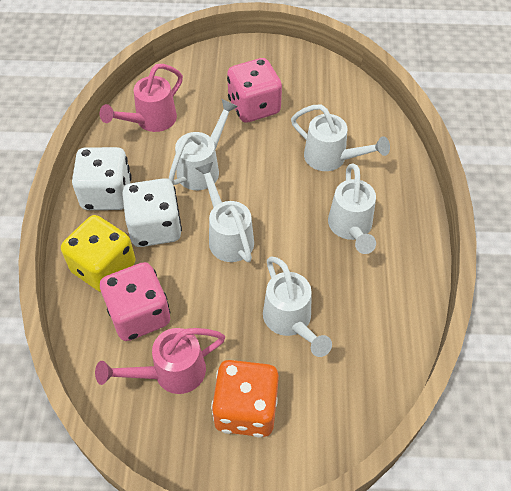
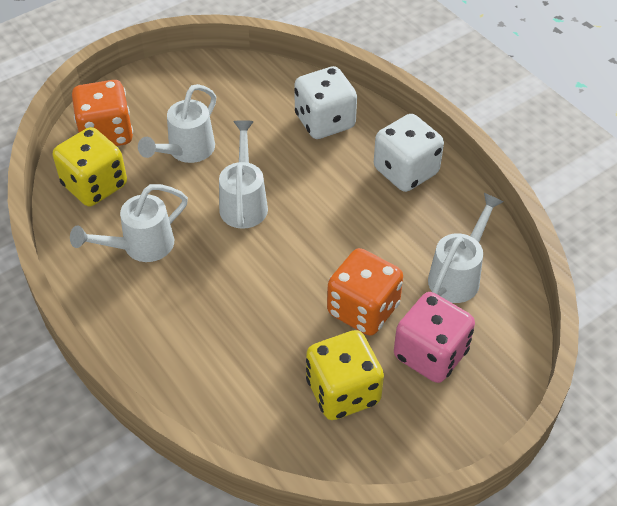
orange dice: 1 -> 2
pink dice: 2 -> 1
pink watering can: 2 -> 0
white watering can: 5 -> 4
yellow dice: 1 -> 2

